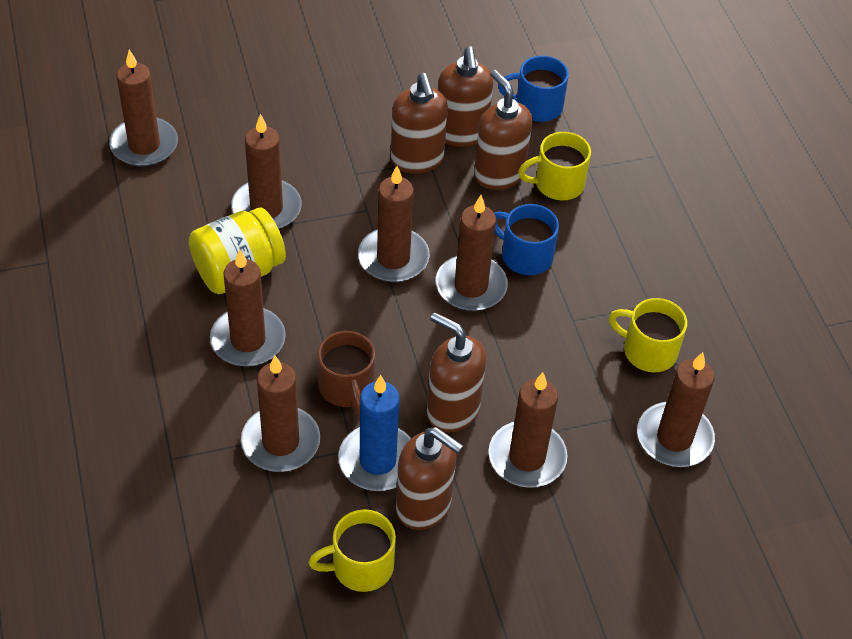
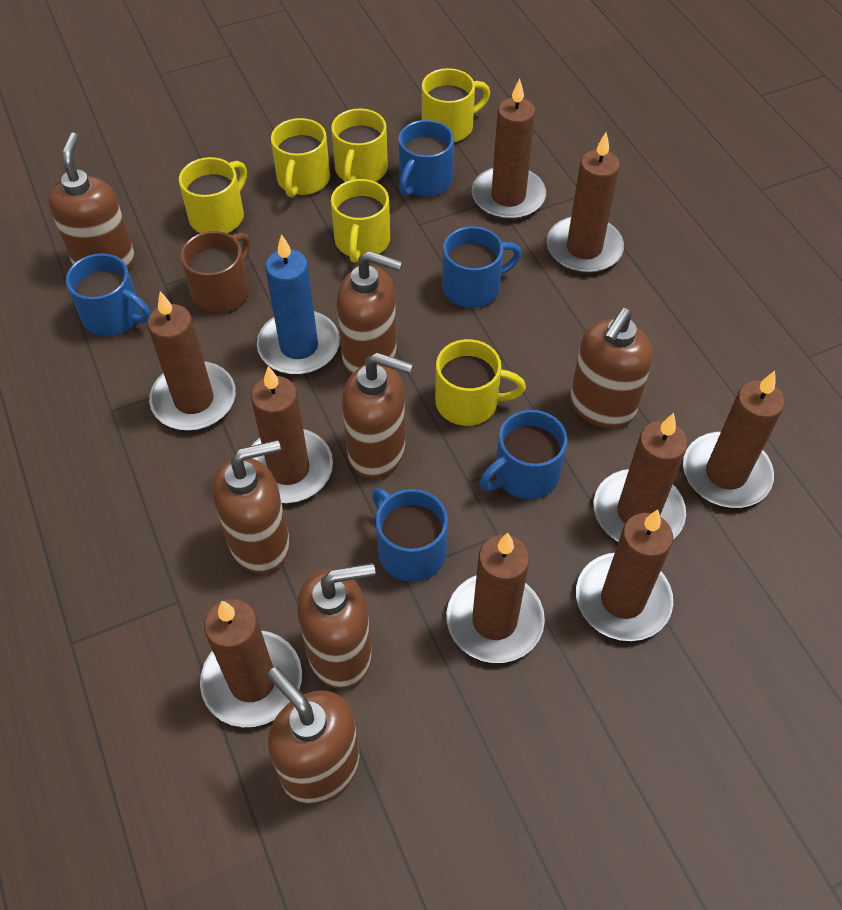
blue mug: 2 -> 5
brown candle: 8 -> 9
brown soap dispenser: 5 -> 7
yellow jar: 1 -> 0
yellow mug: 3 -> 6

